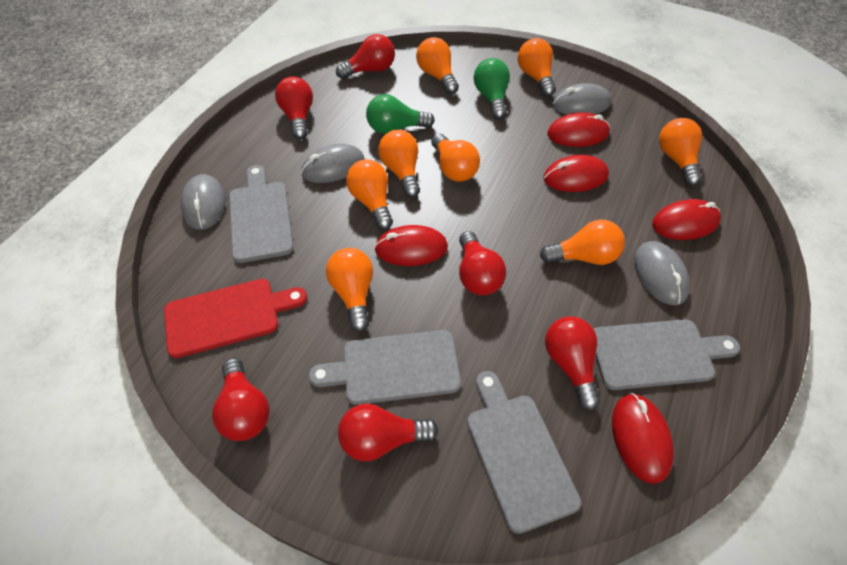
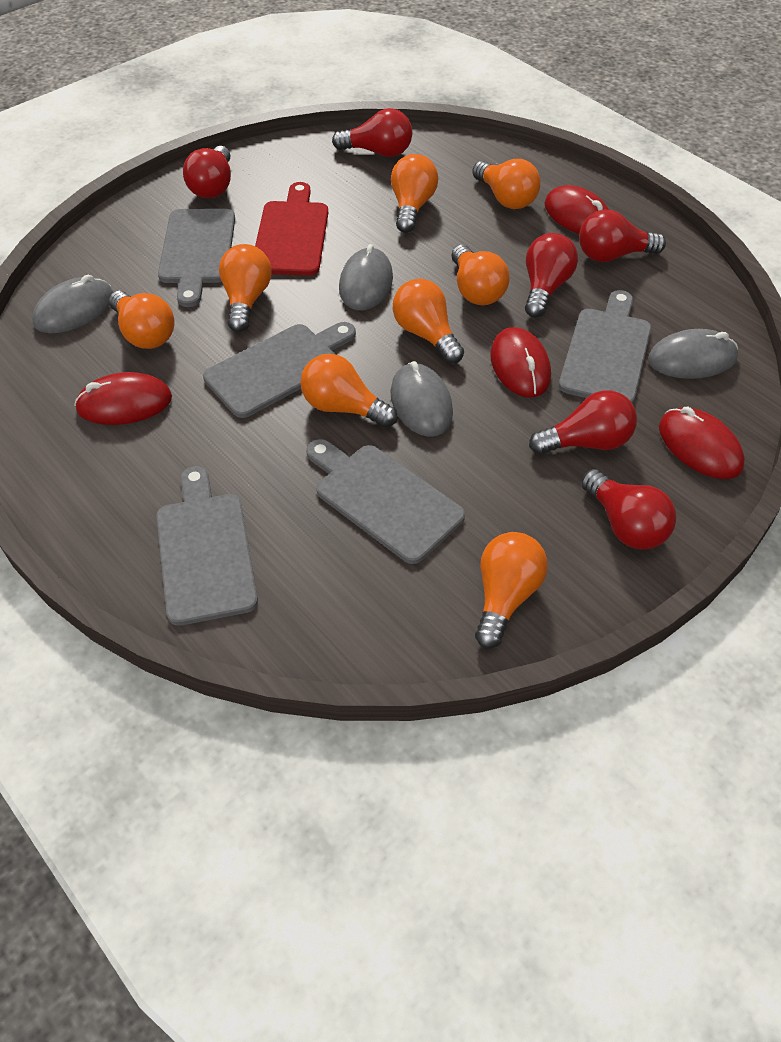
green light bulb: 2 -> 0
grey cutting board: 4 -> 5
red mouse: 5 -> 4

